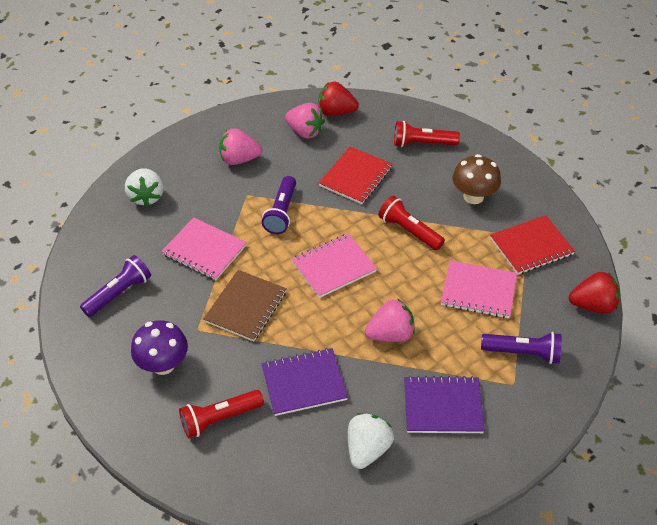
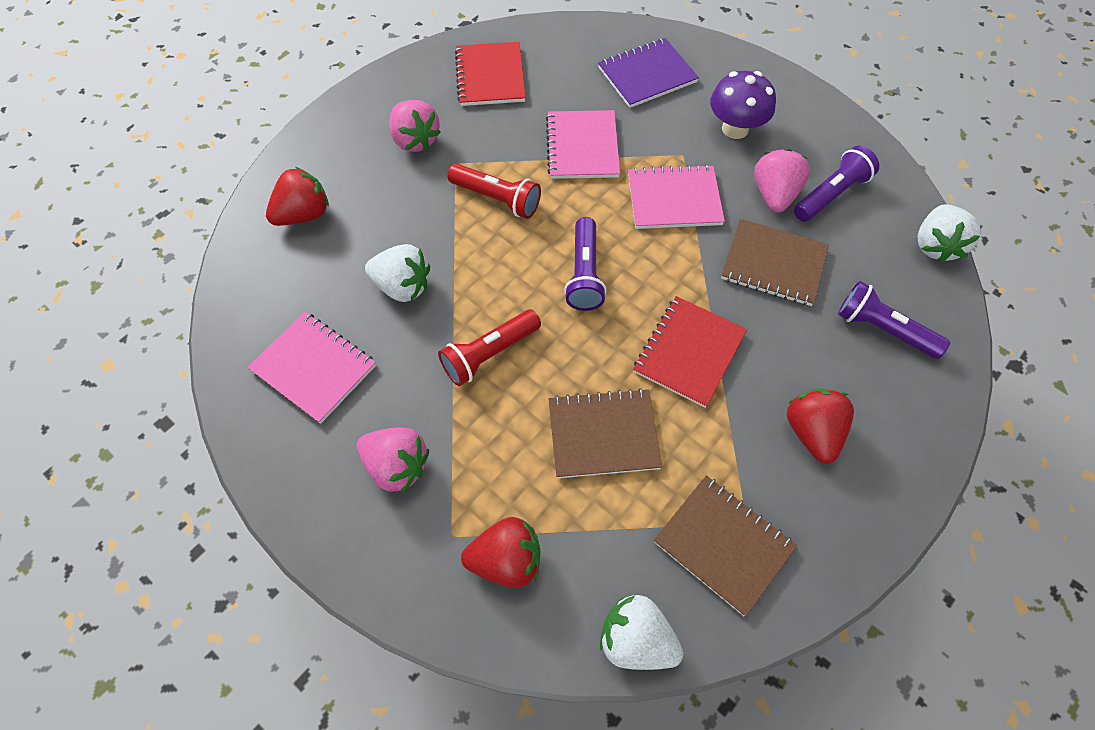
brown mushroom: 1 -> 0
brown notebook: 1 -> 3
purple notebook: 2 -> 1
red flashlight: 3 -> 2
red strawberry: 2 -> 3
white strawberry: 2 -> 3

